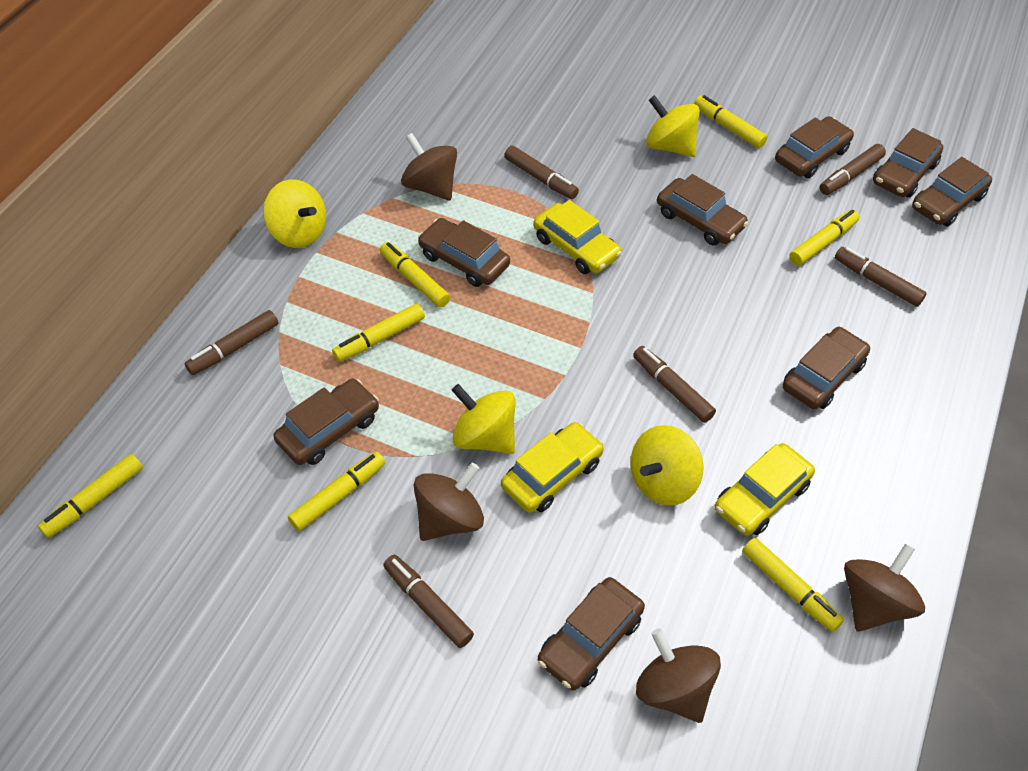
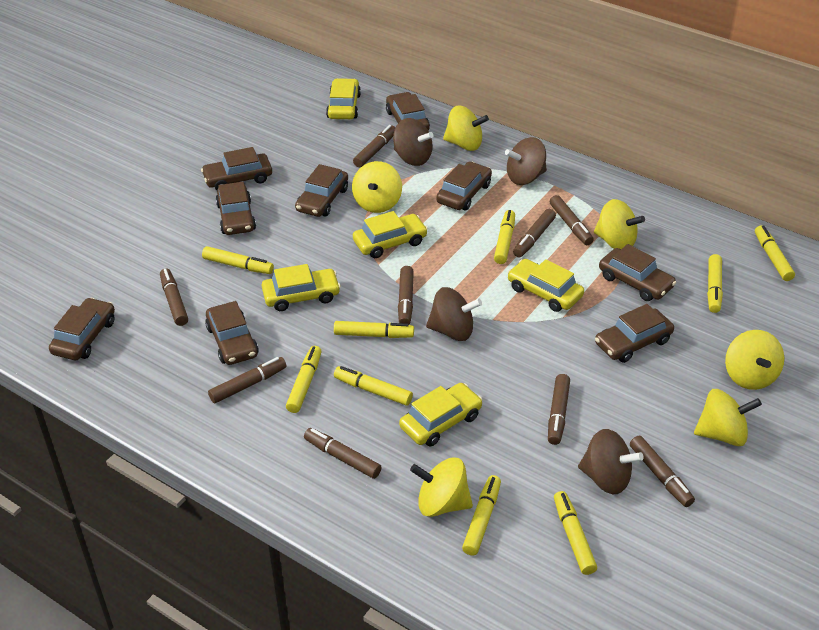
brown car: 8 -> 9
brown marker: 6 -> 9
yellow car: 3 -> 5
yellow marker: 7 -> 9
yellow spinning top: 4 -> 6

